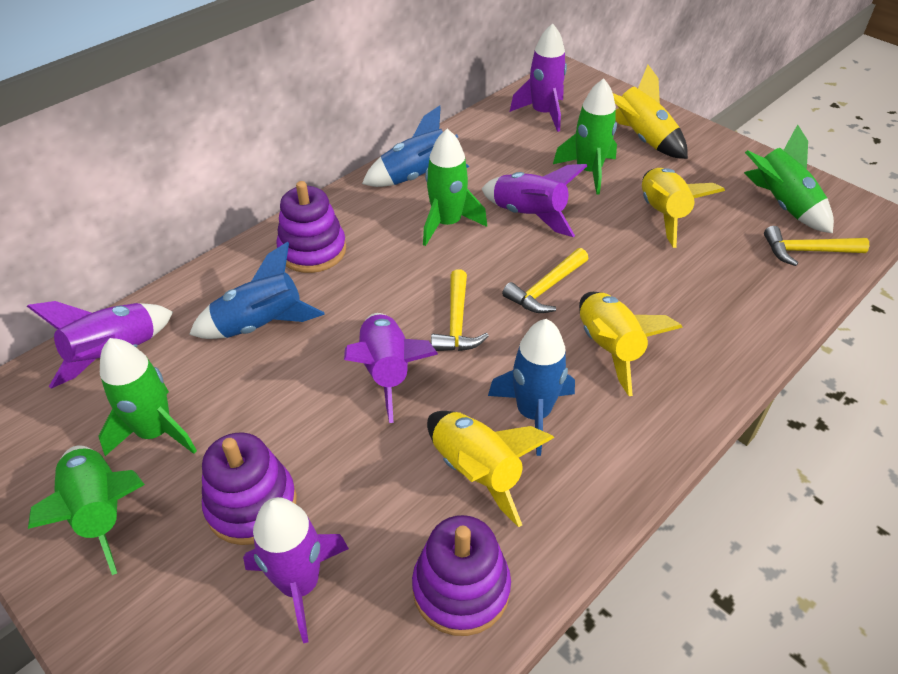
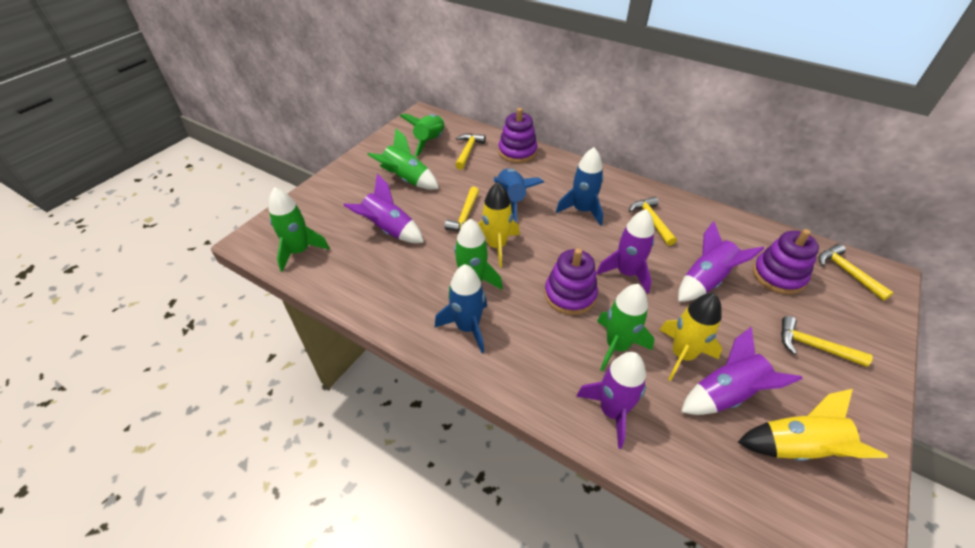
yellow hammer: 3 -> 5
yellow rocket: 4 -> 3

